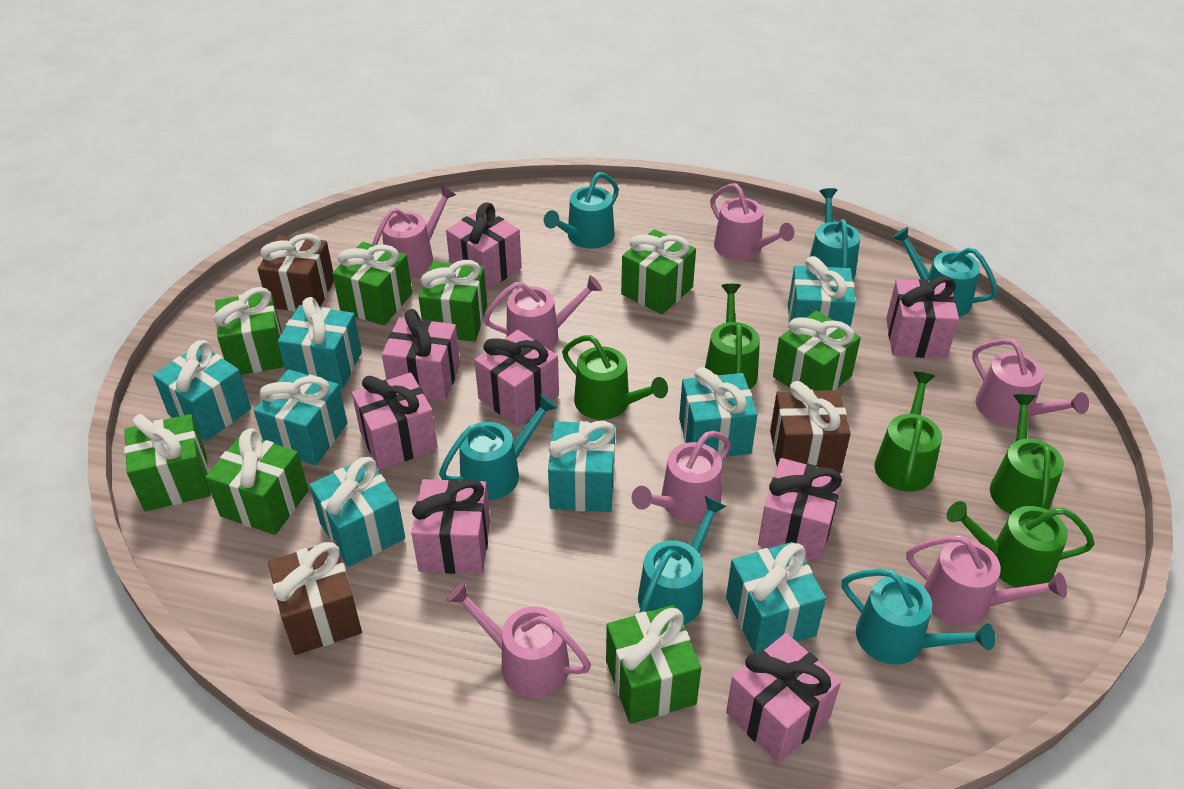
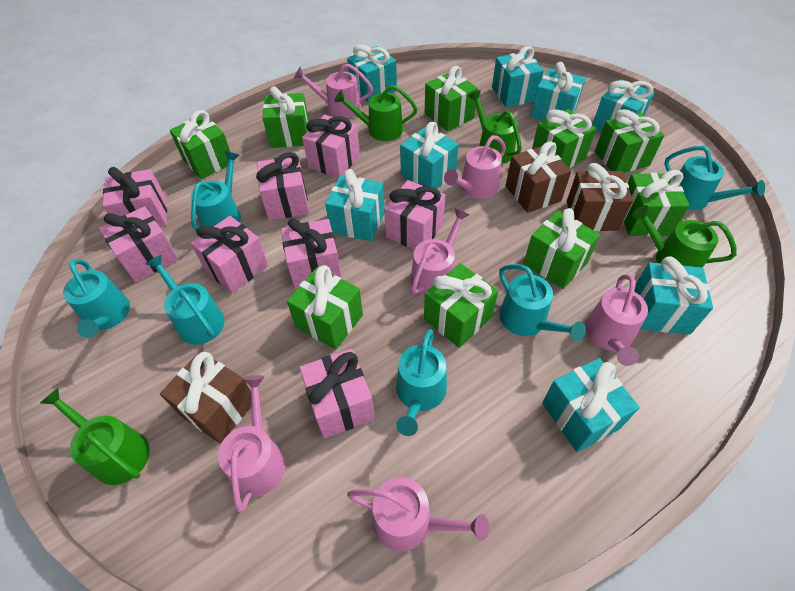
green gift: 8 -> 9
green watering can: 5 -> 4
pink watering can: 7 -> 6

